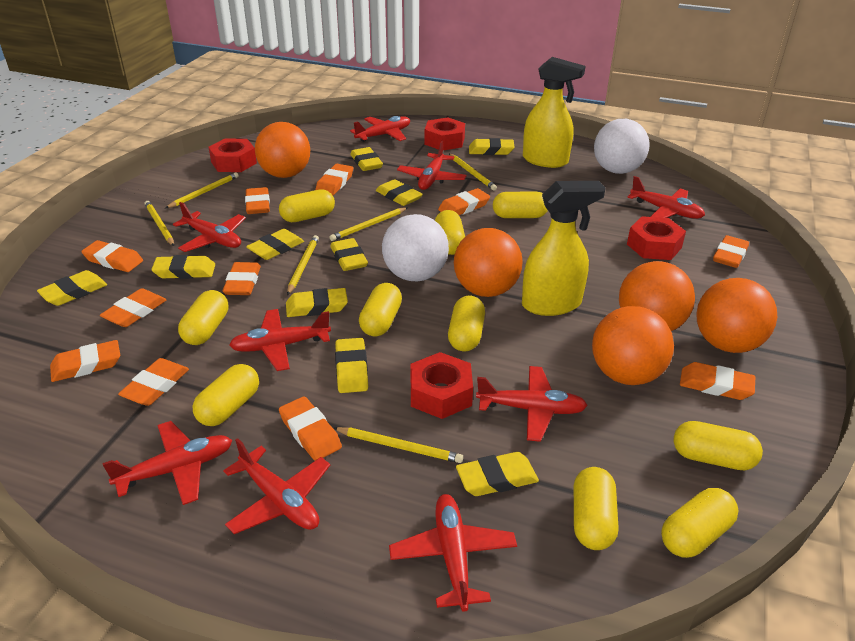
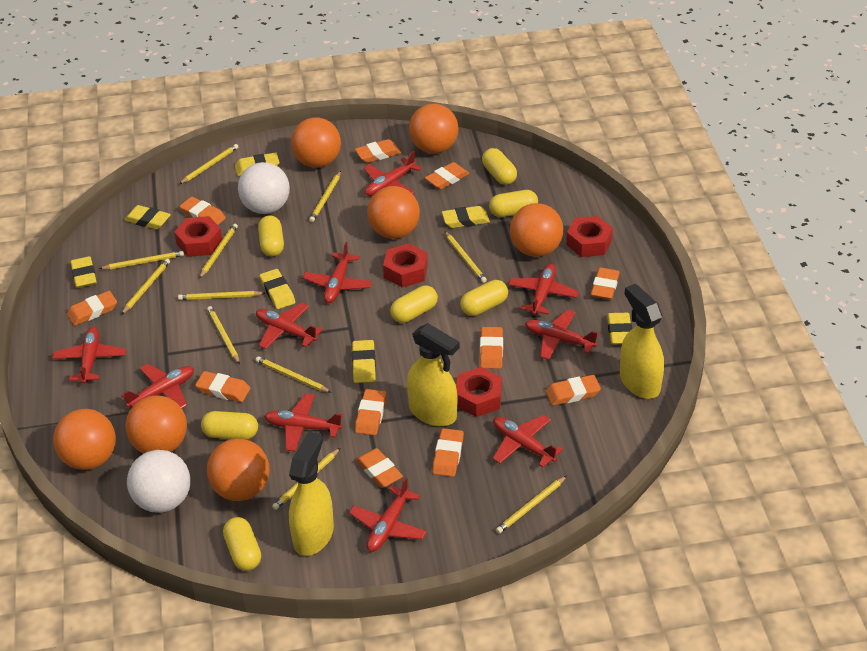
orange ball: 5 -> 7
red plane: 9 -> 10
yellow capsule: 10 -> 7
yellow eraser: 10 -> 7
yellow pencil: 6 -> 11
yellow spray bottle: 2 -> 3

